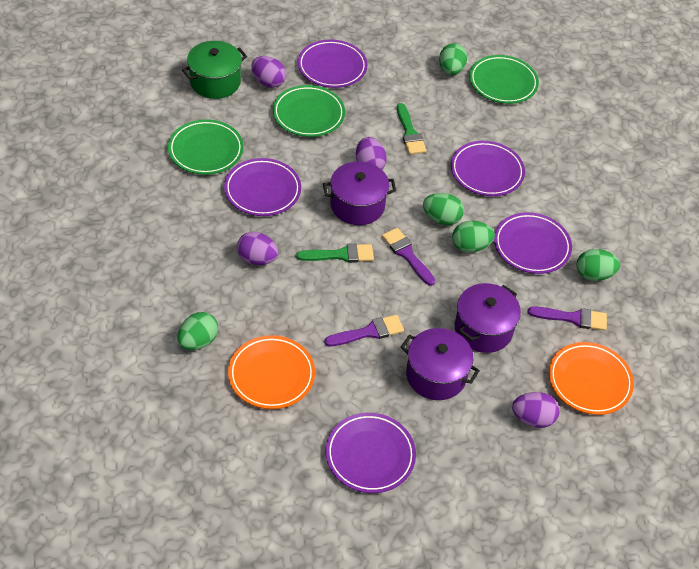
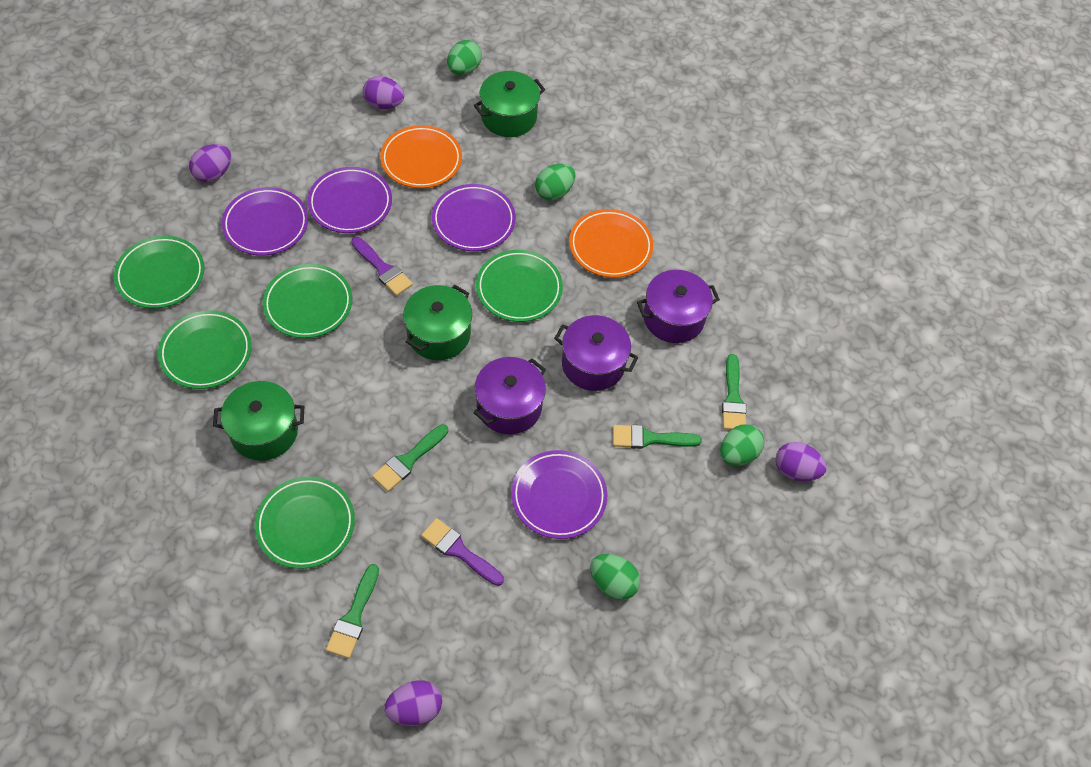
green brush: 2 -> 4
green egg: 5 -> 4
green plate: 3 -> 5
green pot: 1 -> 3
purple brush: 3 -> 2
purple plate: 5 -> 4

